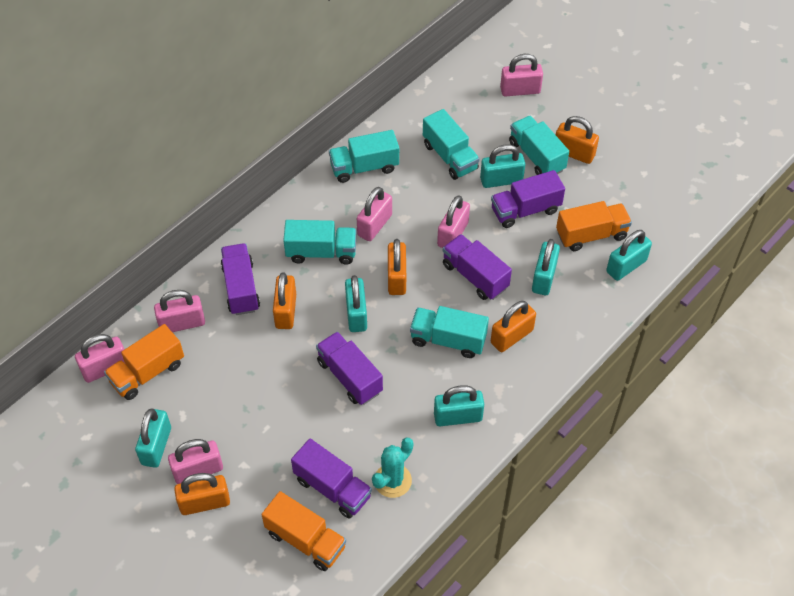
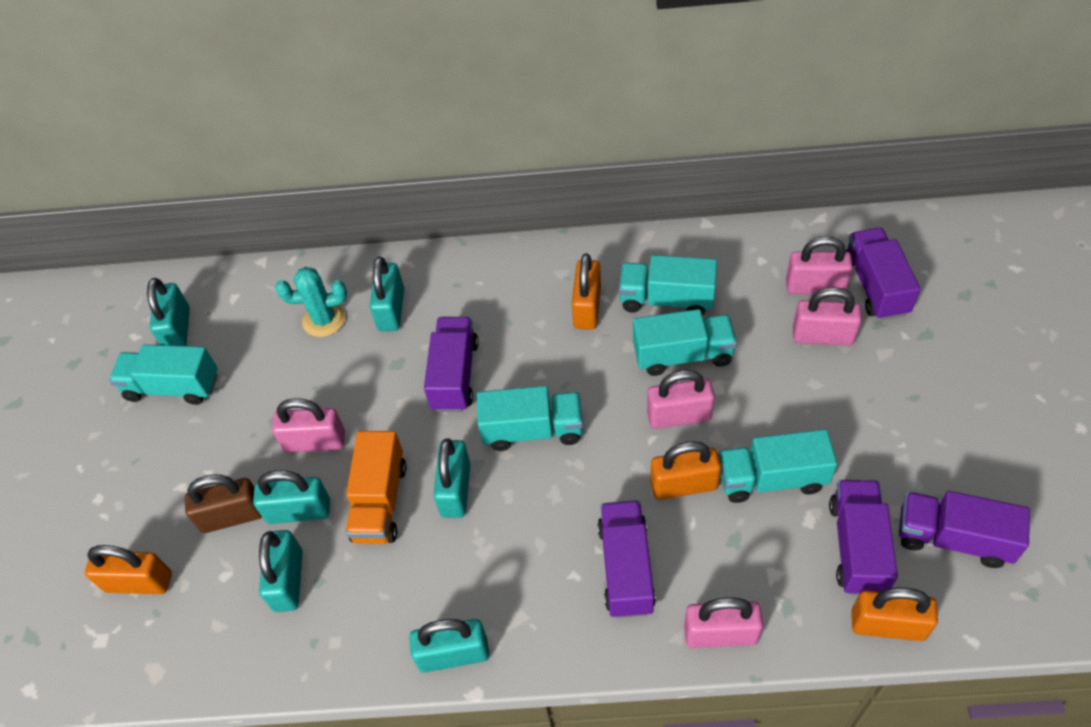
brown padlock: 0 -> 1
orange padlock: 5 -> 4
orange truck: 3 -> 1
pink padlock: 6 -> 5

